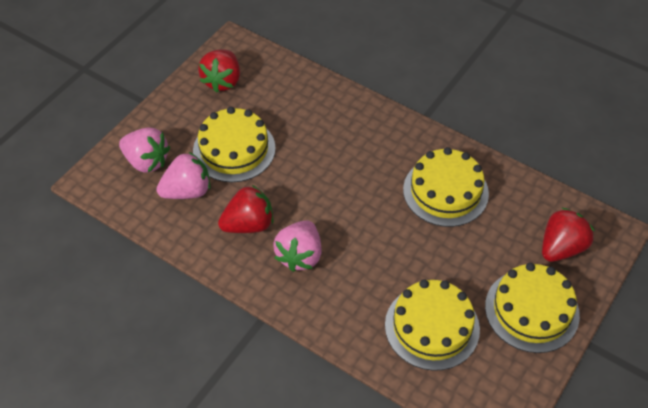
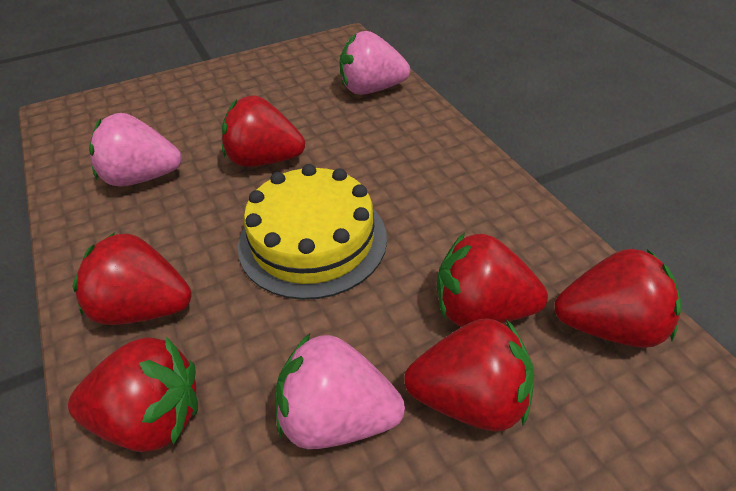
red strawberry: 3 -> 6
yellow cake: 4 -> 1

